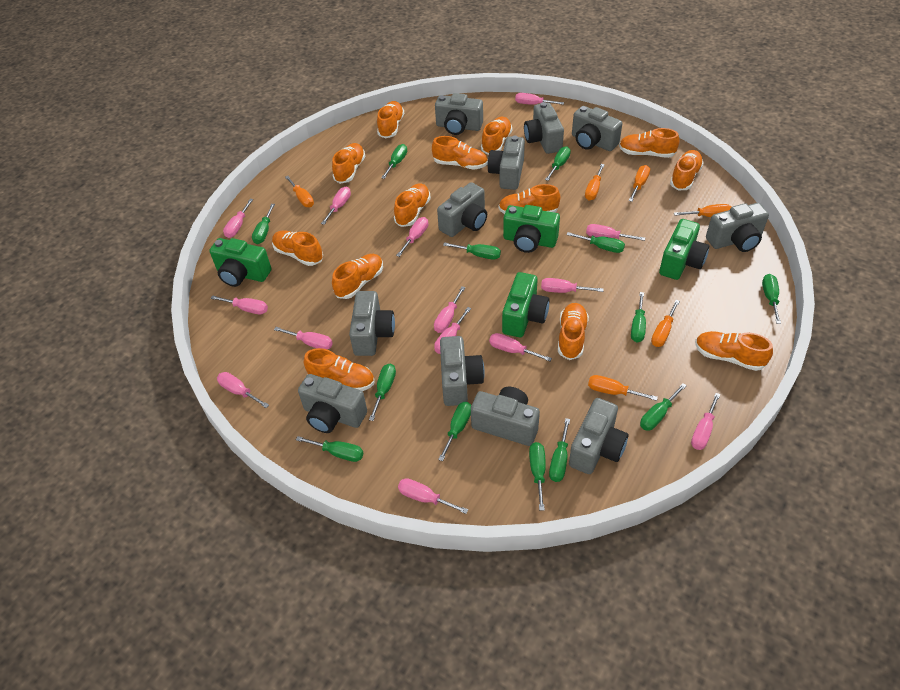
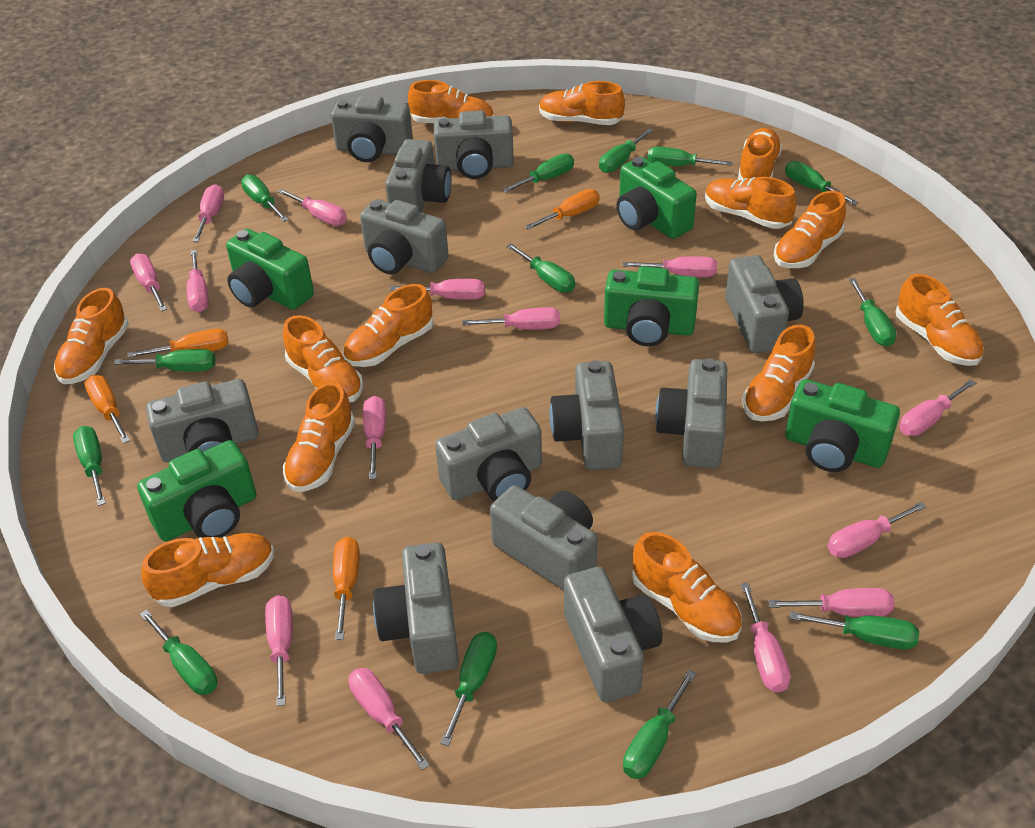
green camera: 4 -> 5
grey camera: 11 -> 12
orange screwdriver: 6 -> 4

